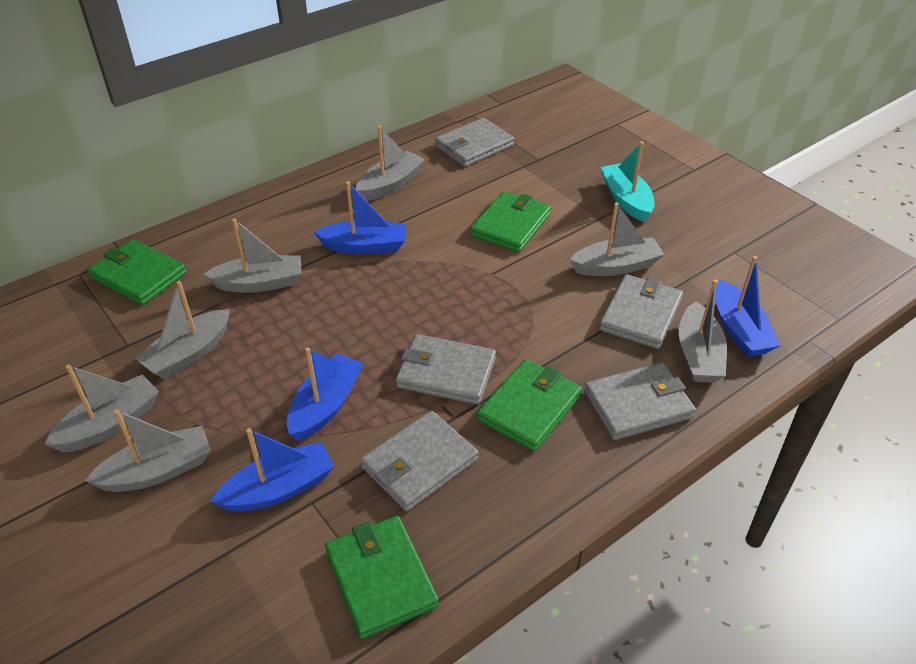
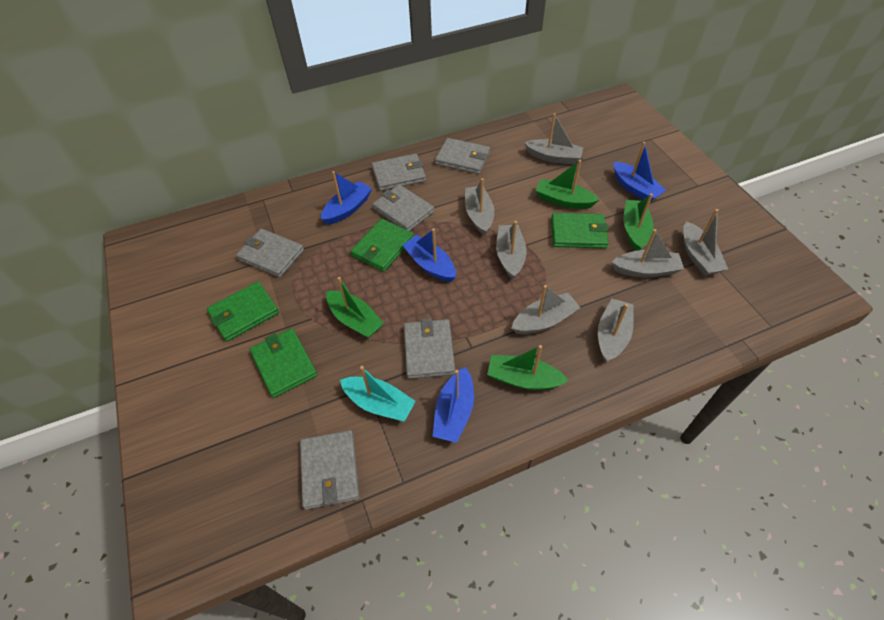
green boat: 0 -> 4
grey wallet: 5 -> 6

